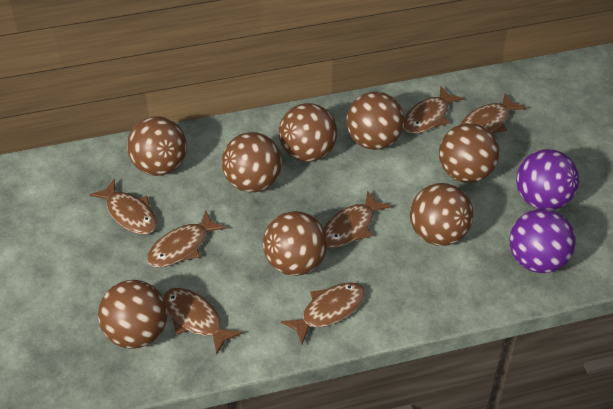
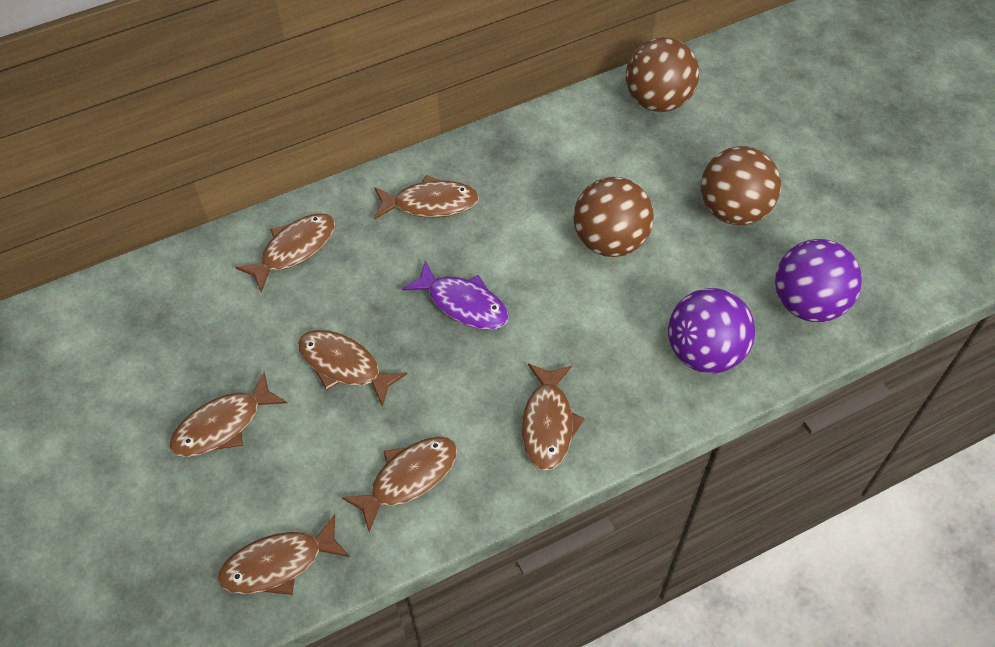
brown ball: 8 -> 3
purple fish: 0 -> 1

